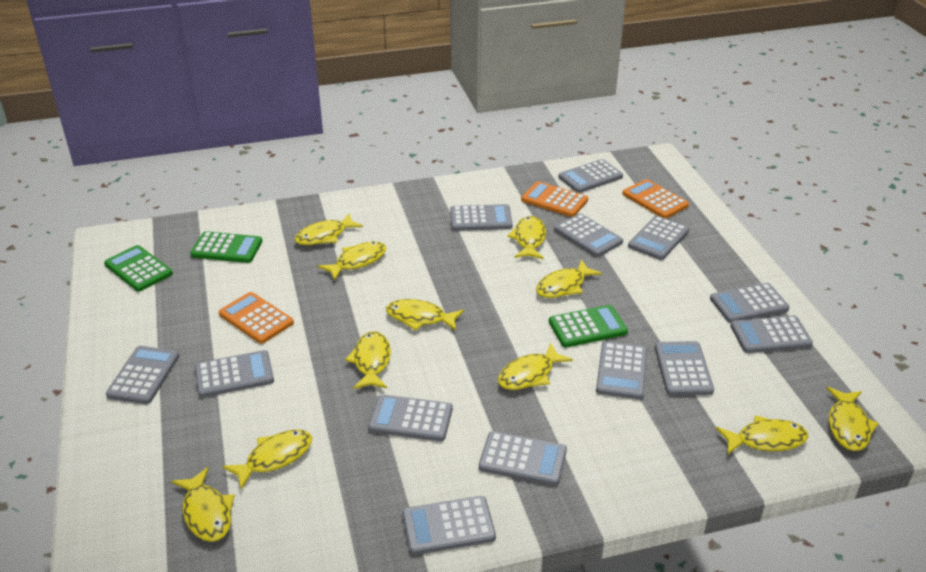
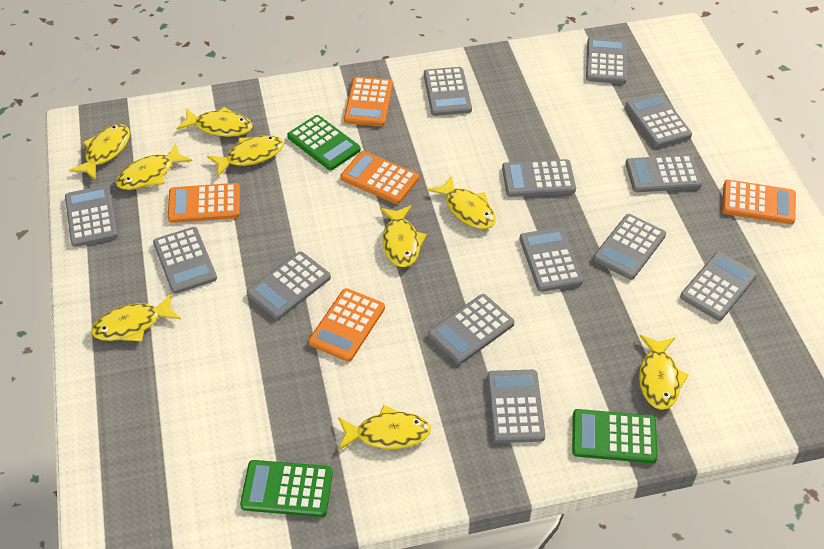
orange calculator: 3 -> 5
yellow fish: 11 -> 9

